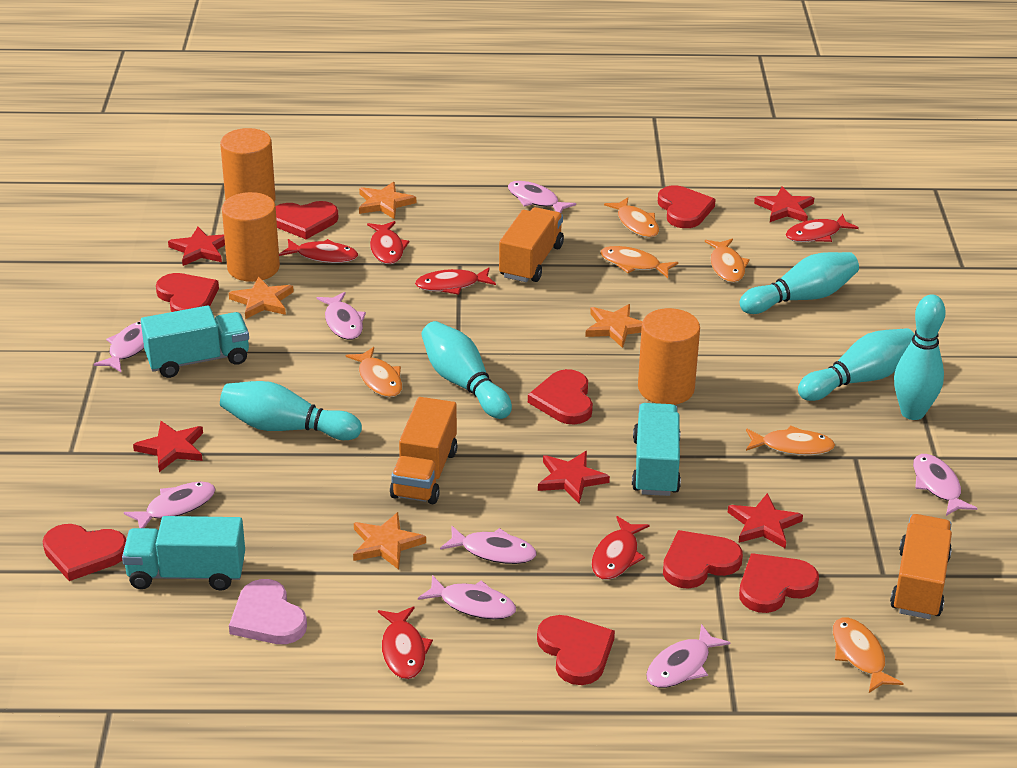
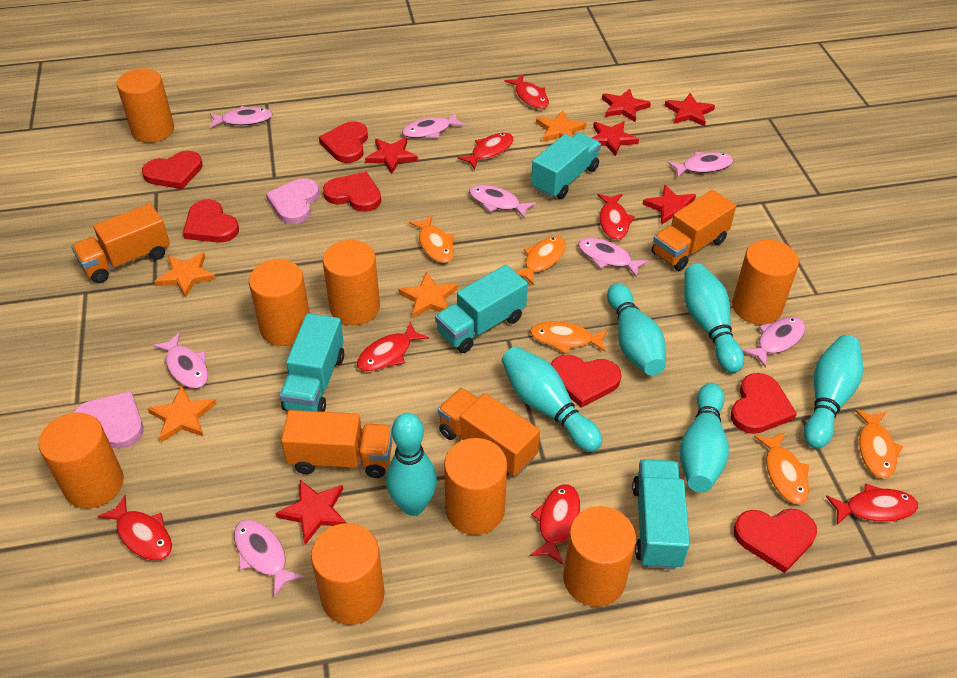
orange cylinder: 3 -> 8
orange fish: 6 -> 5
orange truck: 3 -> 4
pink heart: 1 -> 2
red fish: 6 -> 7
red heart: 8 -> 7
red star: 5 -> 6
turquoise bowling pin: 5 -> 6
turquoise truck: 3 -> 4

